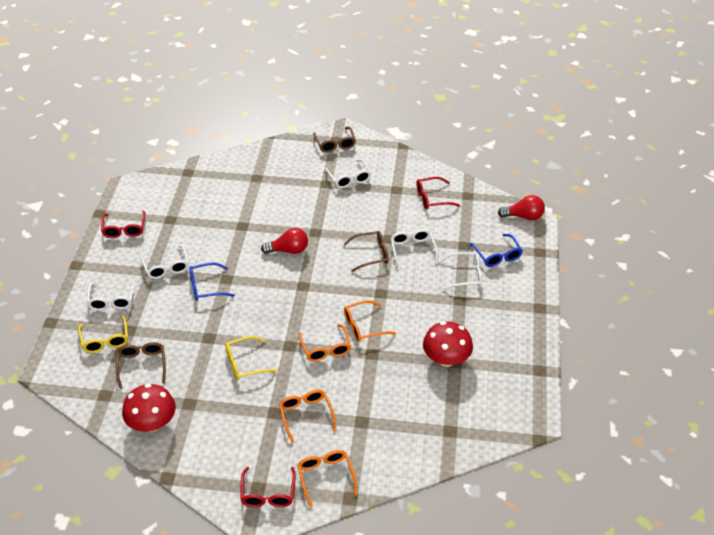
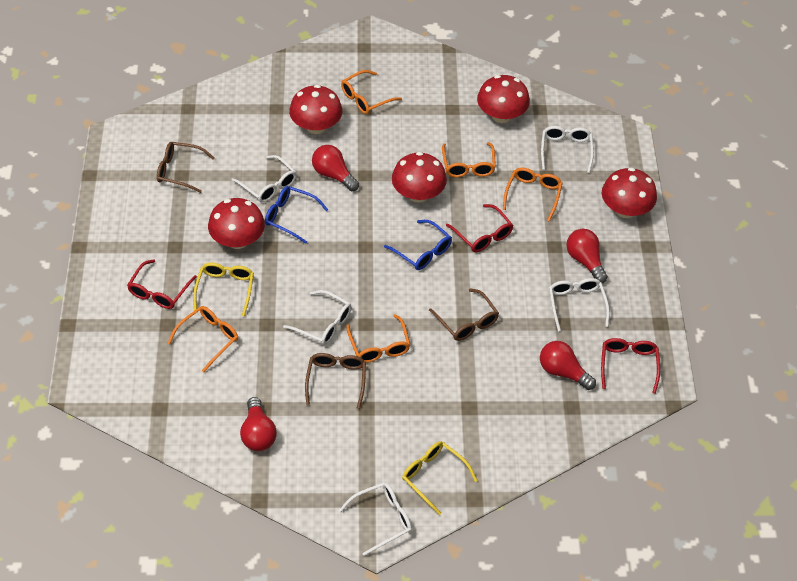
orange glasses: 4 -> 5
red light bulb: 2 -> 4
red mushroom: 2 -> 5

